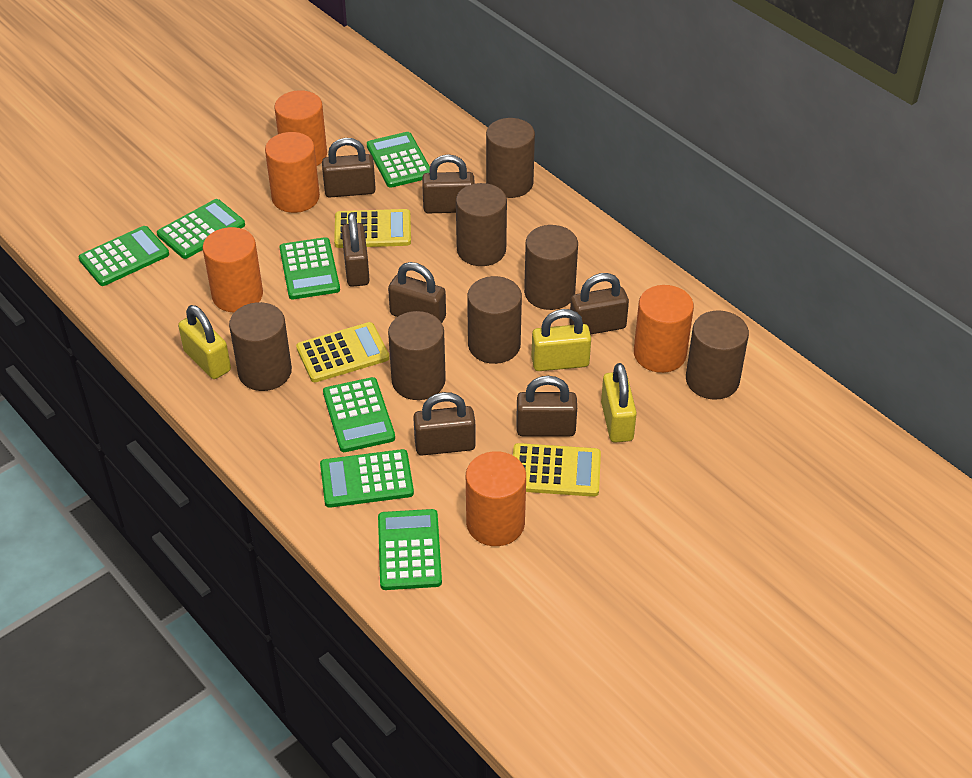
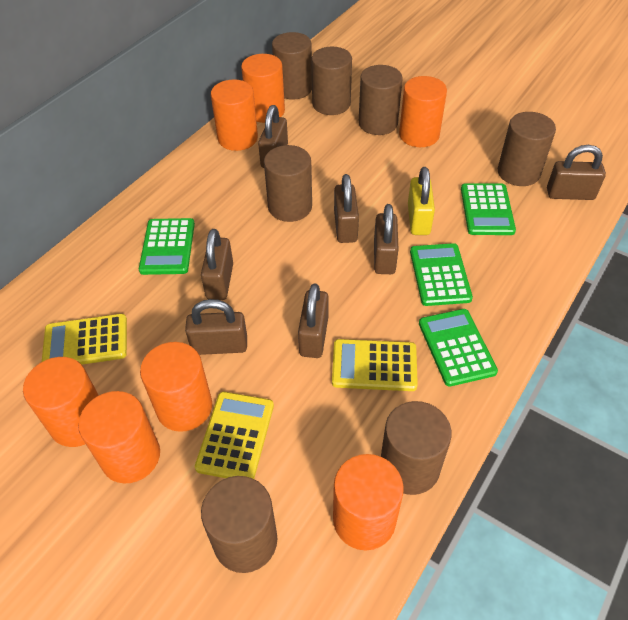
green calculator: 7 -> 4
orange cylinder: 5 -> 7
yellow padlock: 3 -> 1

